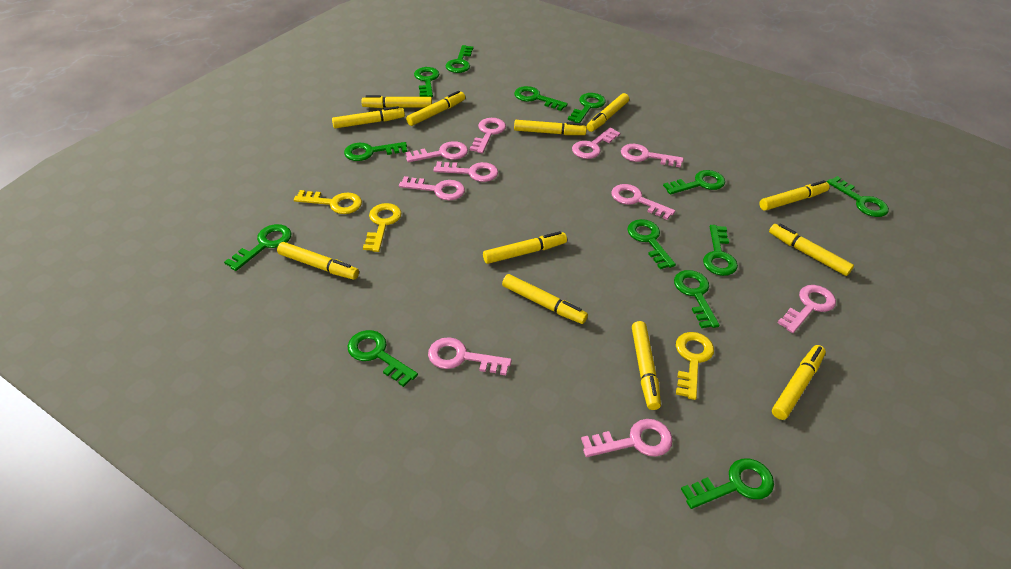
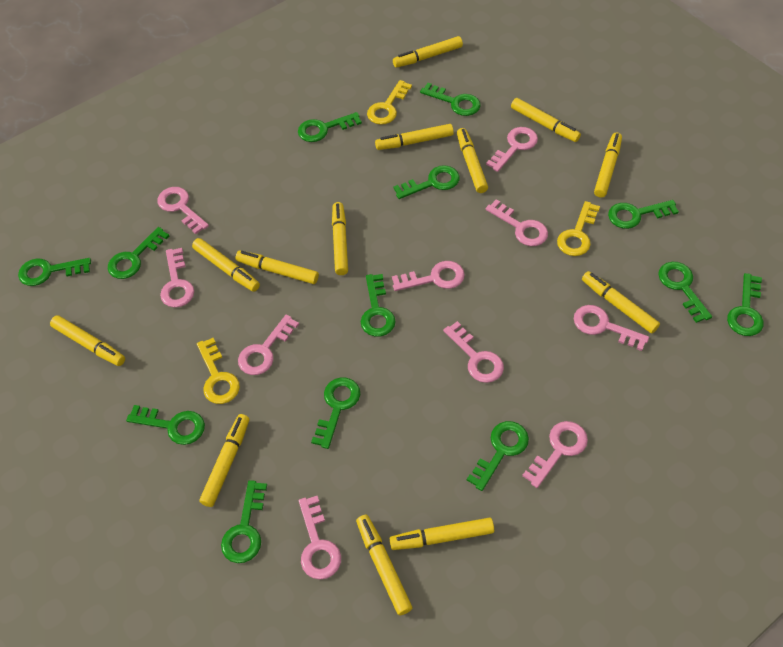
yellow marker: 12 -> 13

